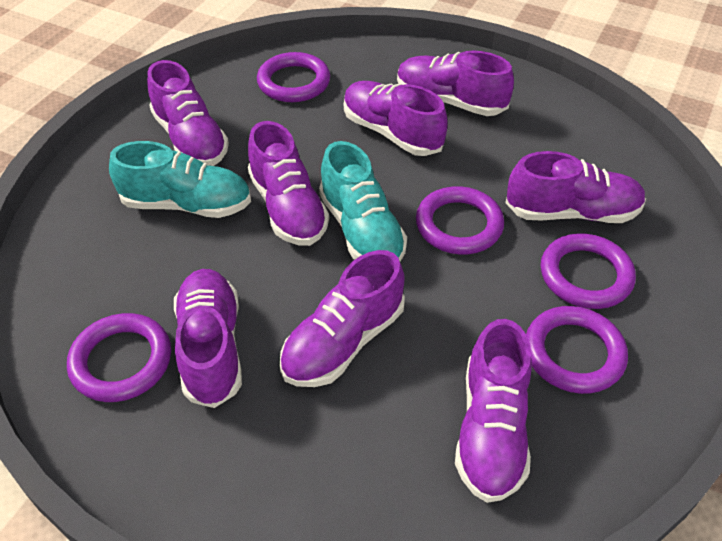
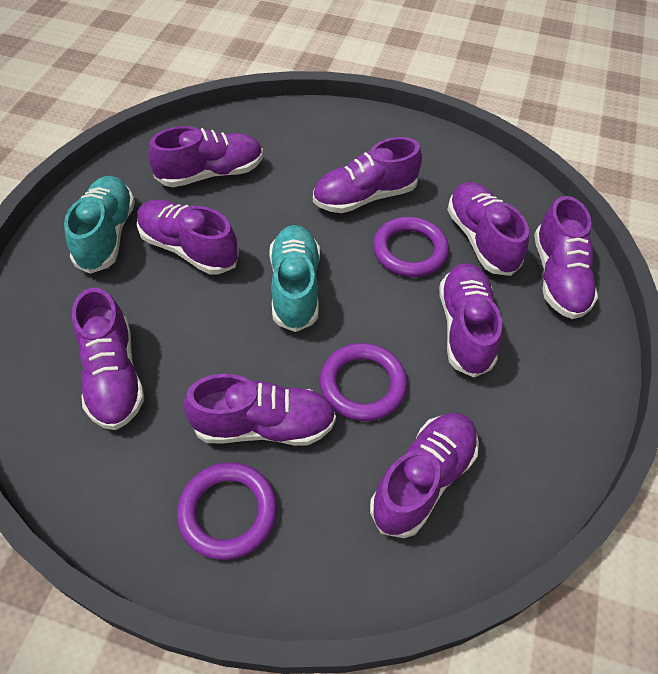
purple ring: 5 -> 3
purple shoe: 8 -> 9

